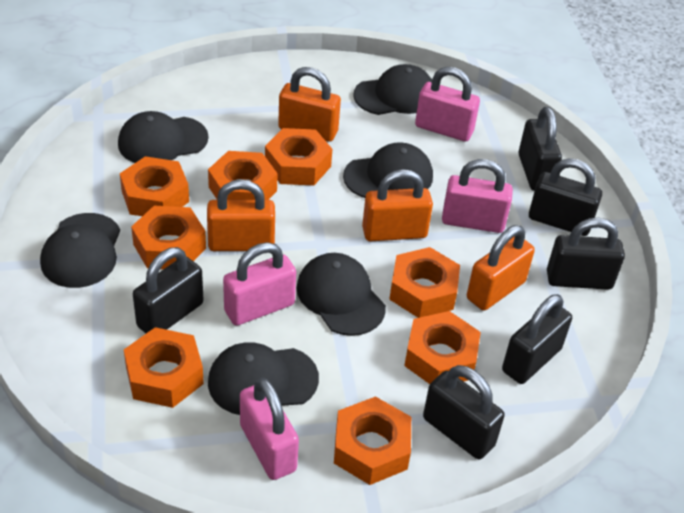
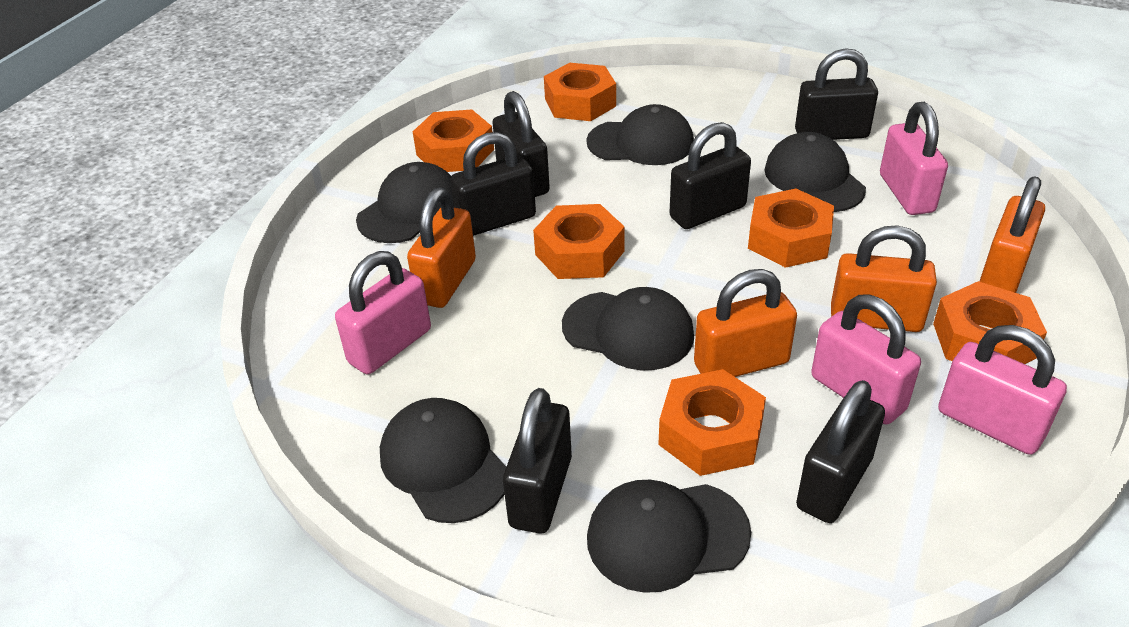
orange nut: 8 -> 6

